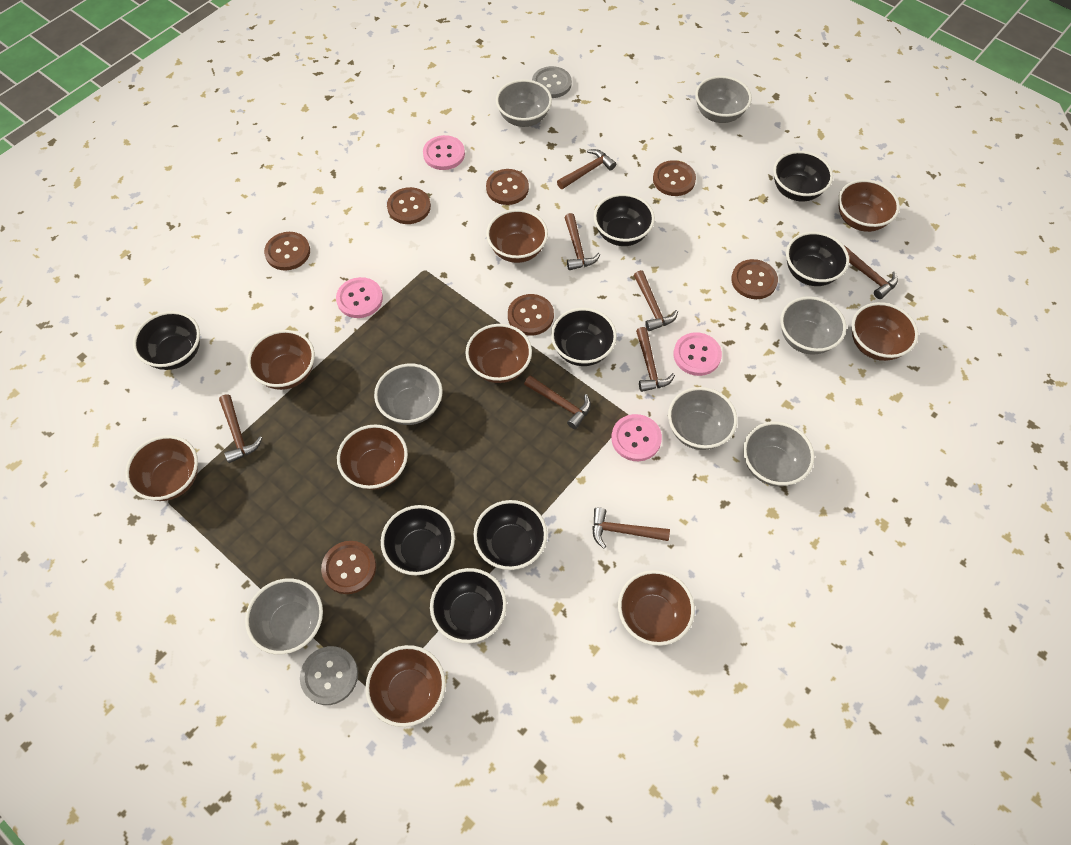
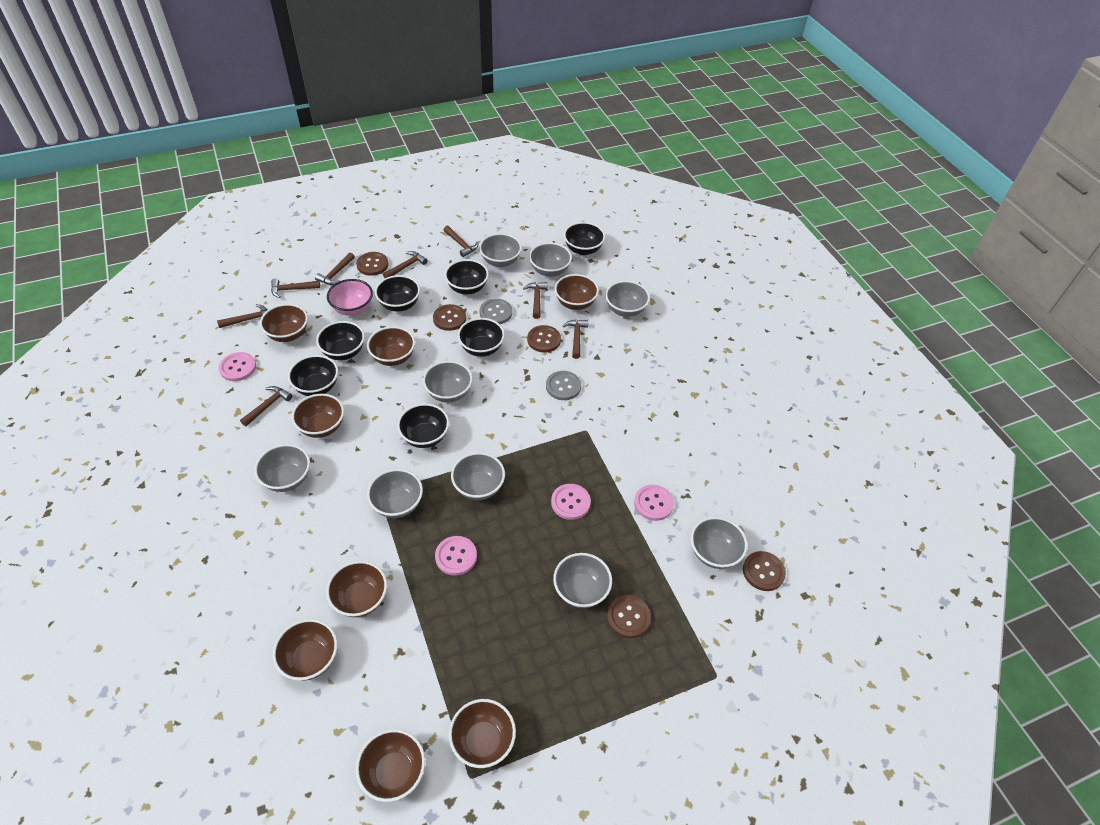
black bowl: 8 -> 7
brown bowl: 9 -> 8
brown button: 7 -> 5
grey bowl: 7 -> 9
pink bowl: 0 -> 1

